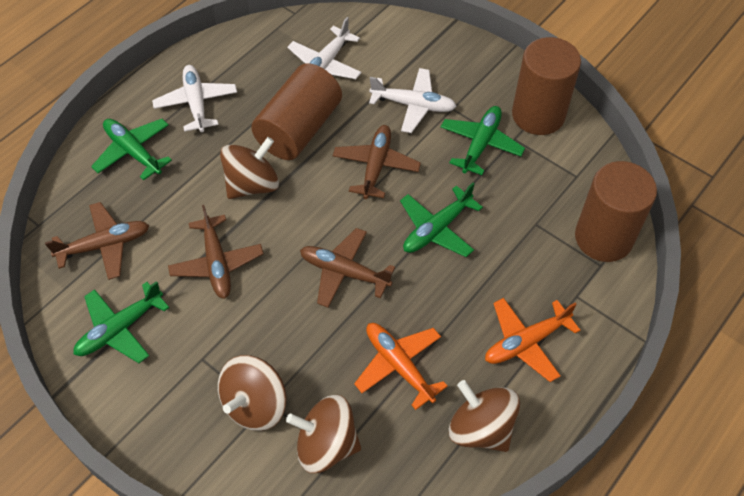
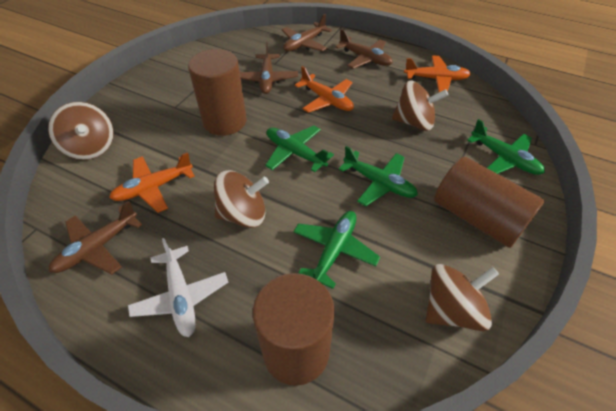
orange plane: 2 -> 3
white plane: 3 -> 1

